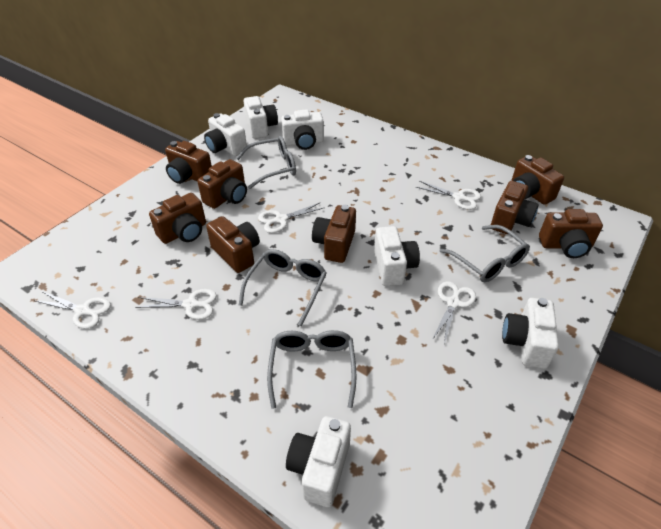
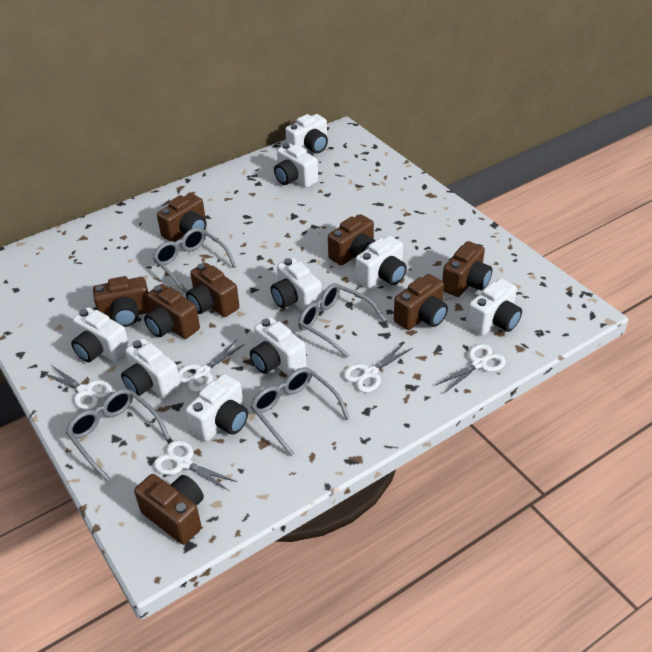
white camera: 6 -> 9

